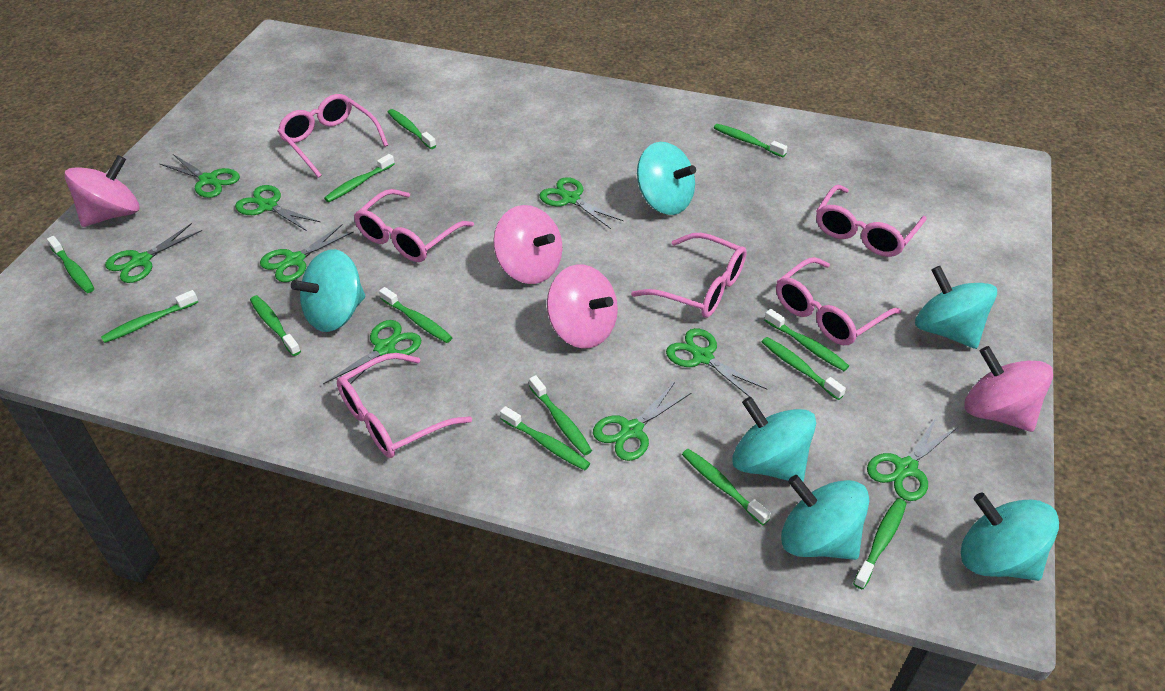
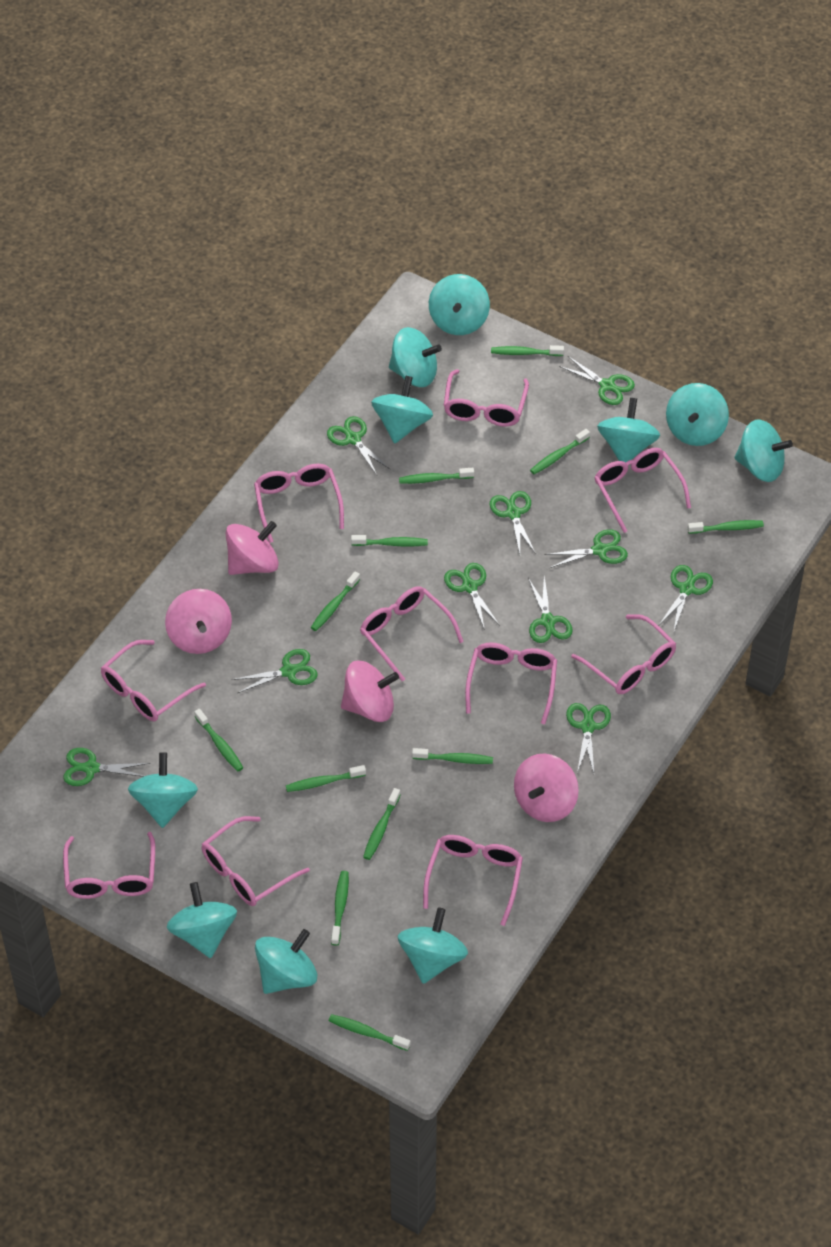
green scissors: 9 -> 10
green toothbrush: 13 -> 12
pink glasses: 6 -> 10
turquoise spinning top: 6 -> 10

